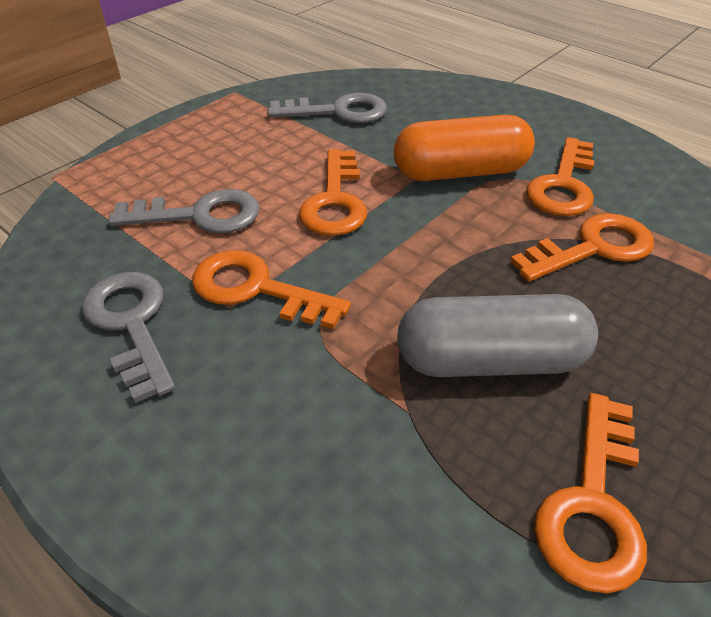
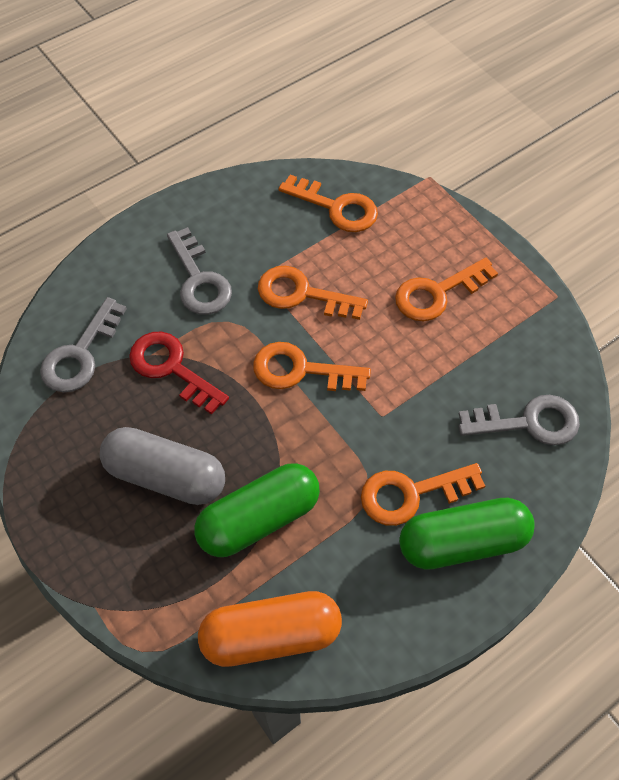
green capsule: 0 -> 2
red key: 0 -> 1

